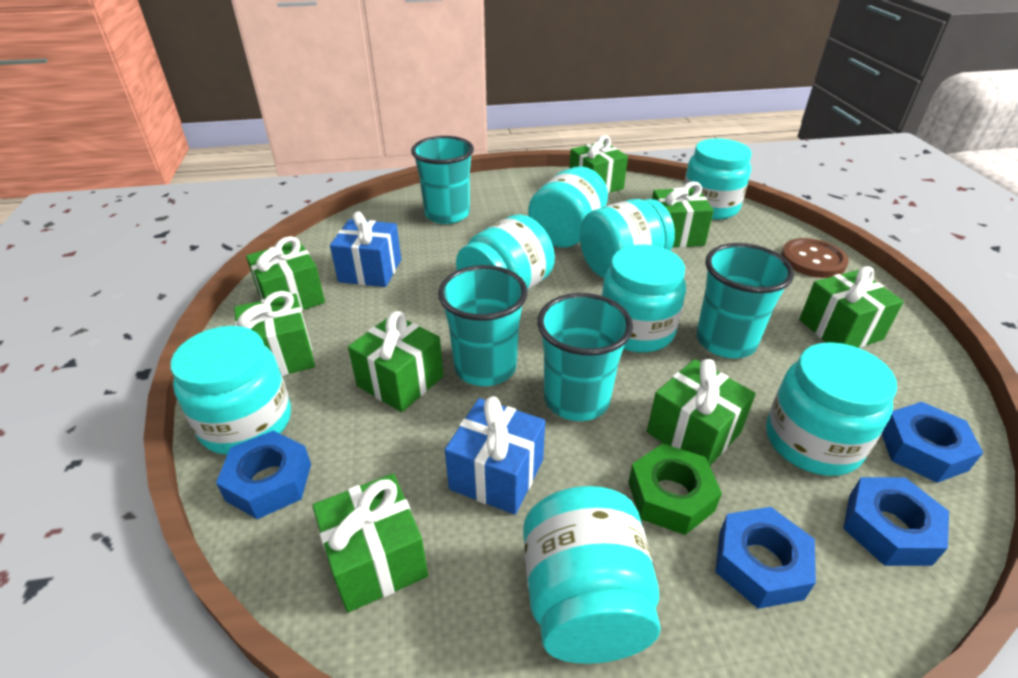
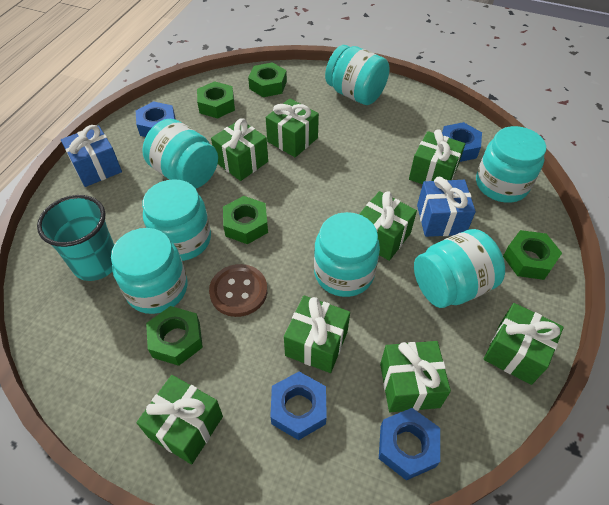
green nut: 1 -> 5
turquoise cup: 4 -> 1
turquoise jar: 8 -> 7

